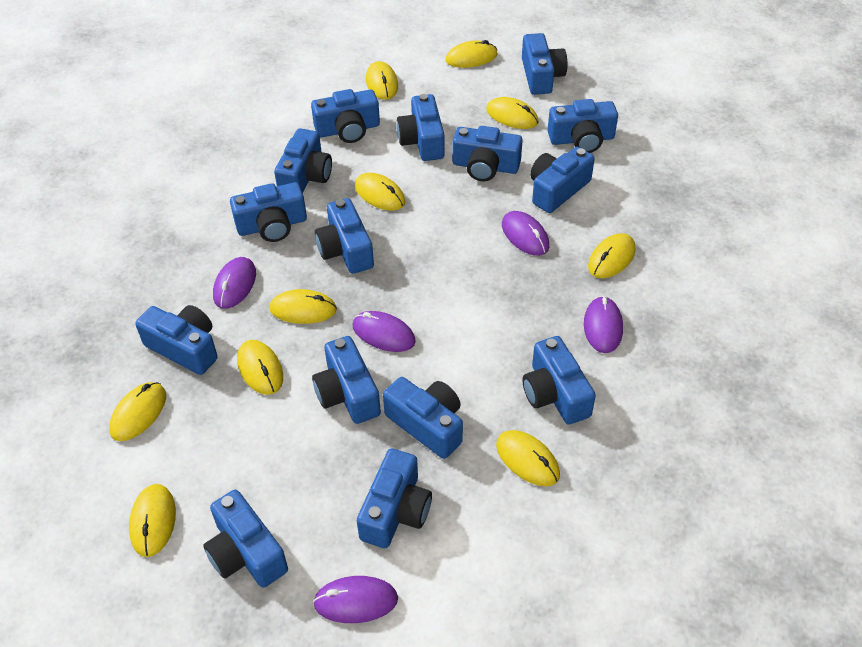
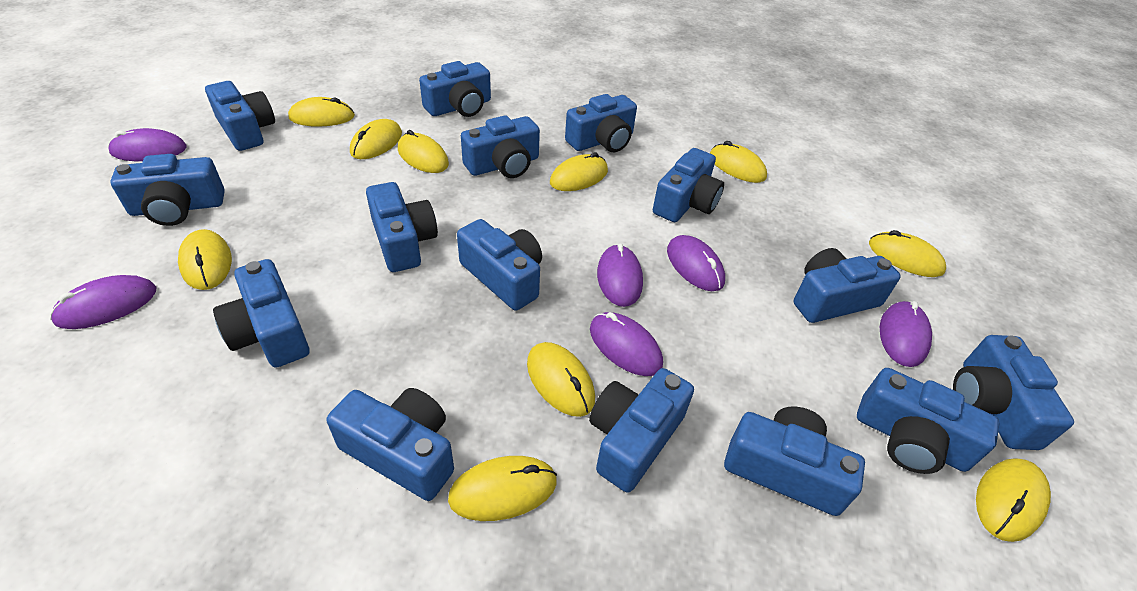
purple mouse: 5 -> 6

